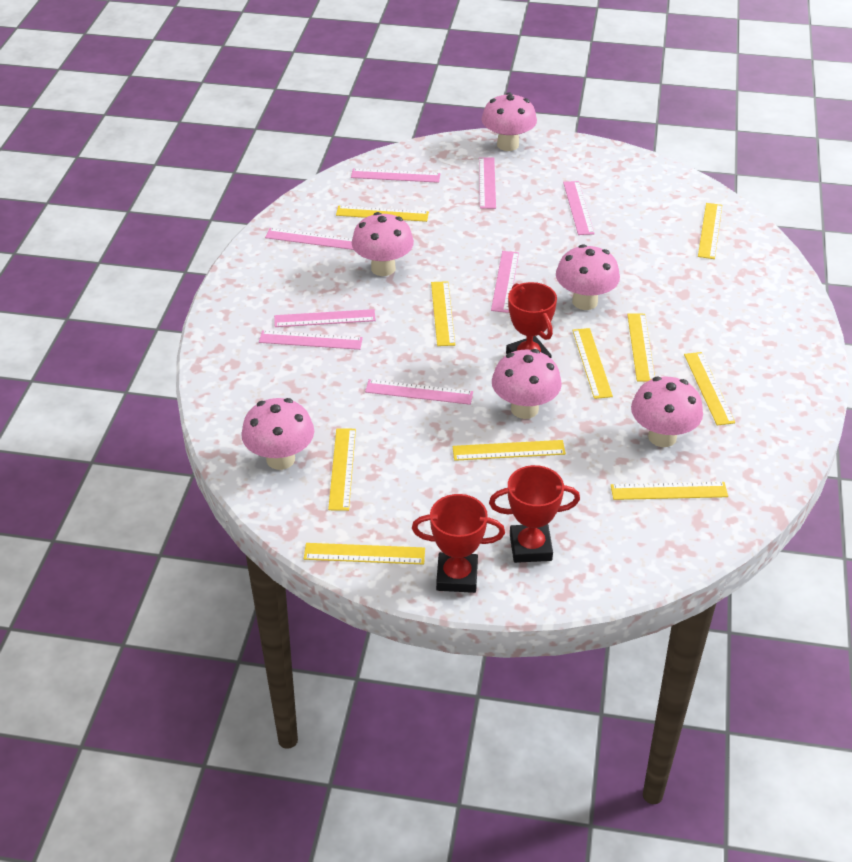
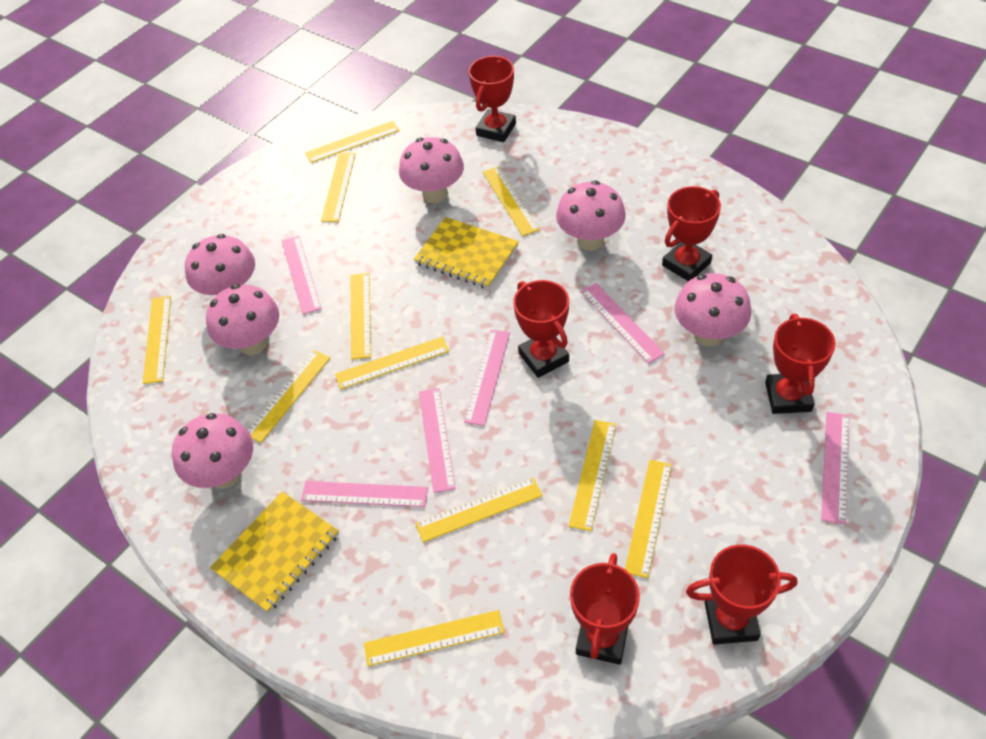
pink ruler: 8 -> 6
red trophy: 3 -> 6
yellow notebook: 0 -> 2
yellow ruler: 10 -> 11

